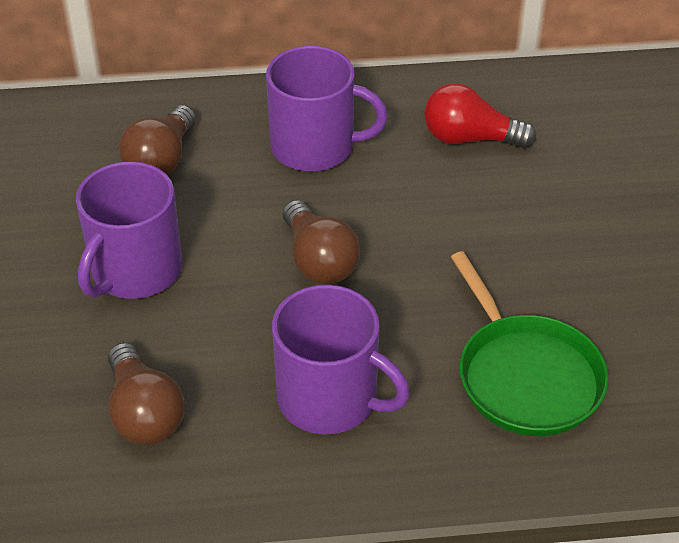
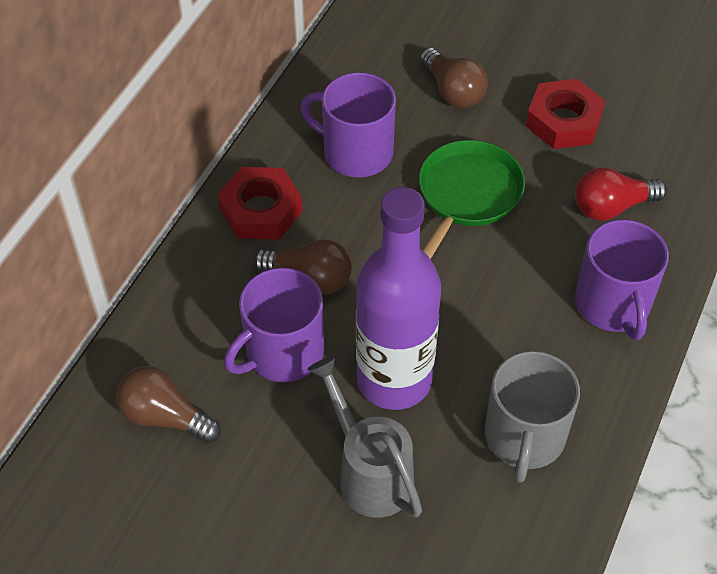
grey mug: 0 -> 1
grey watering can: 0 -> 1
purple bottle: 0 -> 1
red nut: 0 -> 2

